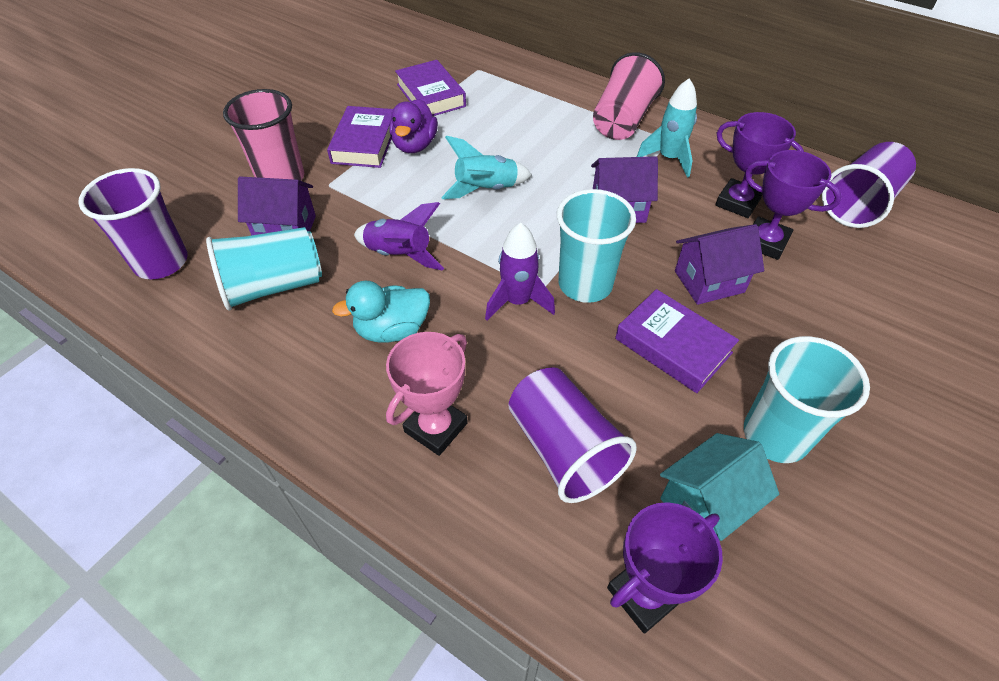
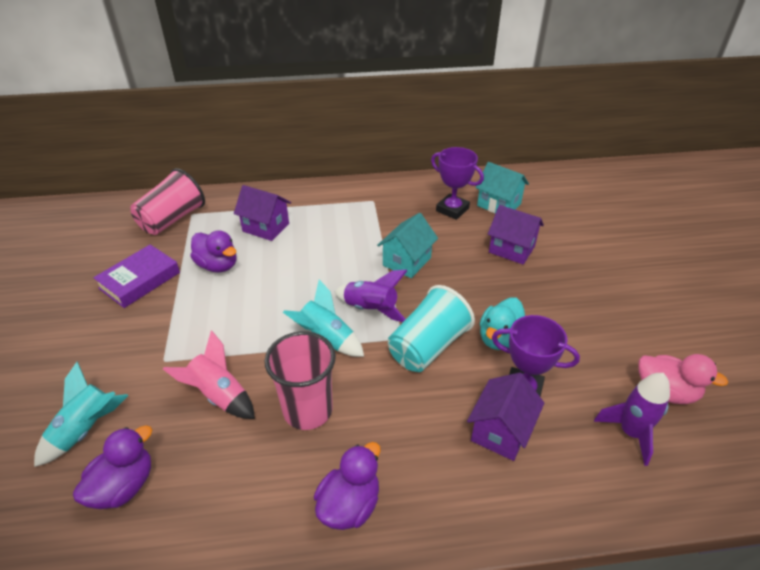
pink duck: 0 -> 1
pink rocket: 0 -> 1
pink trophy: 1 -> 0
purple book: 3 -> 1
purple cup: 3 -> 0
purple duck: 1 -> 3
purple trophy: 3 -> 2
turquoise cup: 3 -> 1
turquoise house: 1 -> 2

